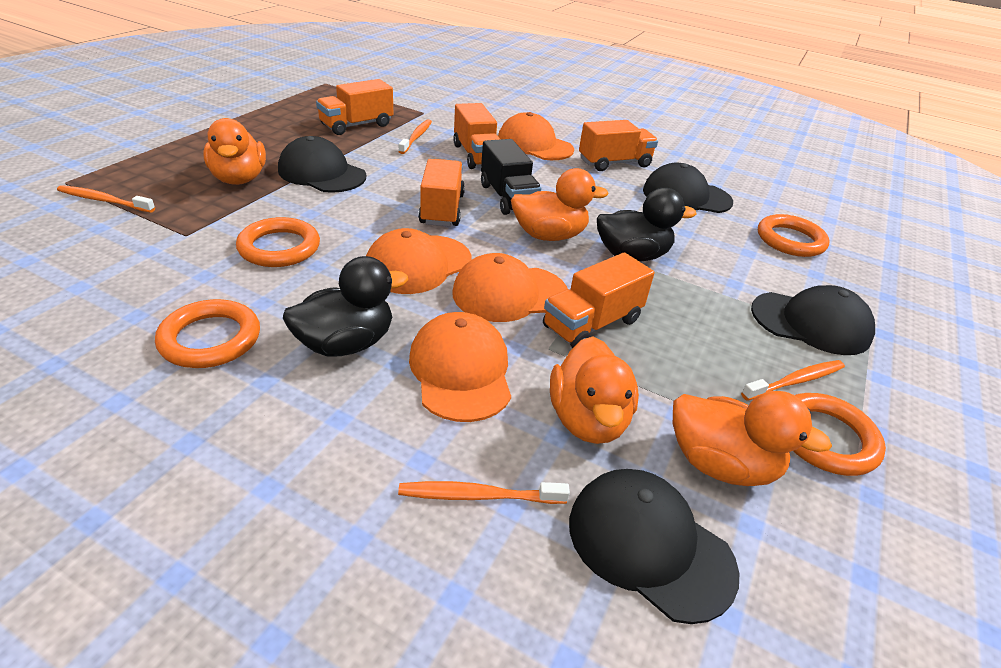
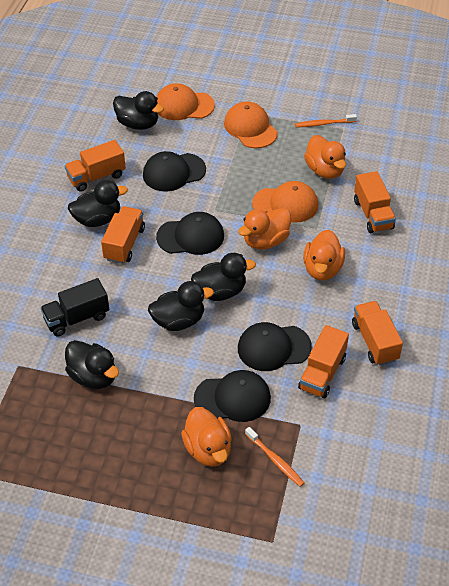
black duck: 2 -> 5
orange cap: 4 -> 3
orange ring: 4 -> 0
orange toothbrush: 4 -> 2

